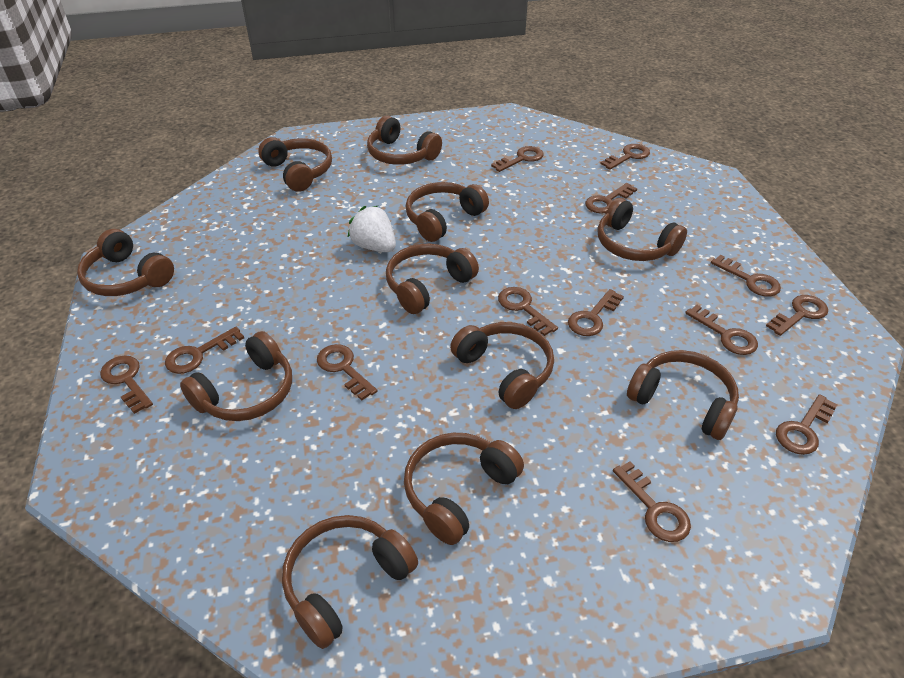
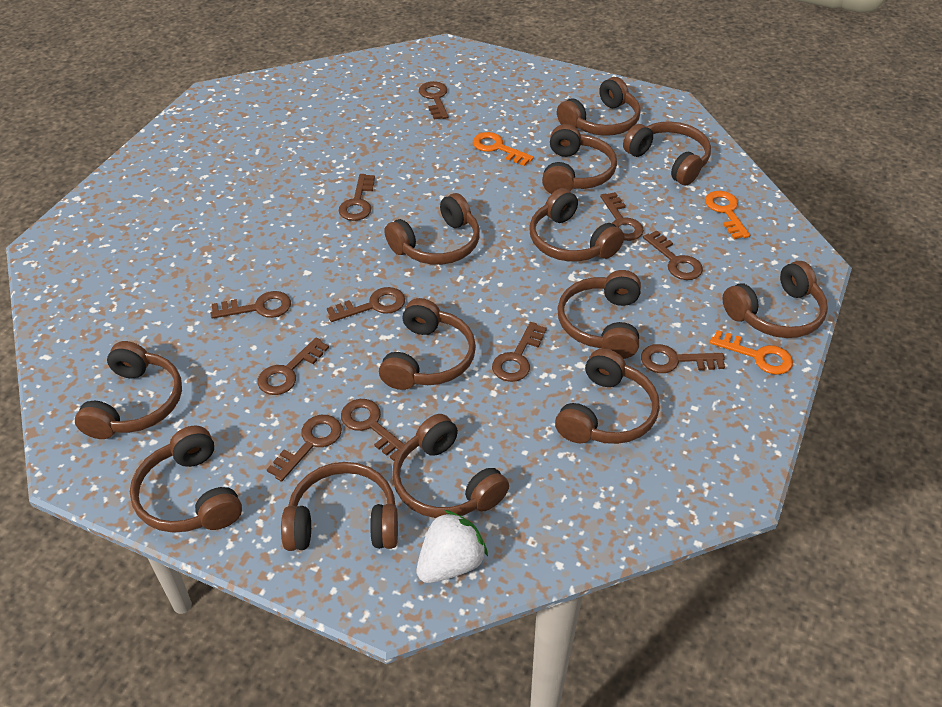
brown headphones: 11 -> 13
brown key: 13 -> 11
orange key: 0 -> 3

